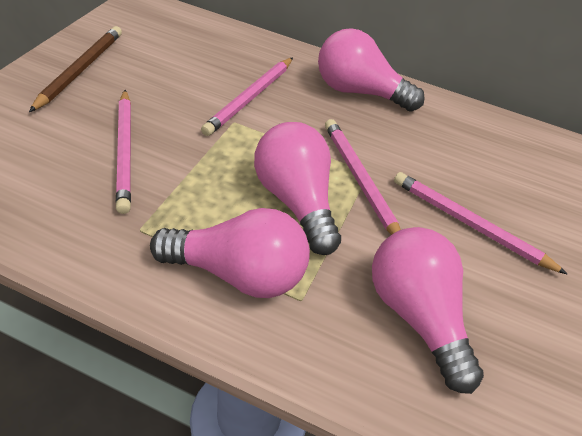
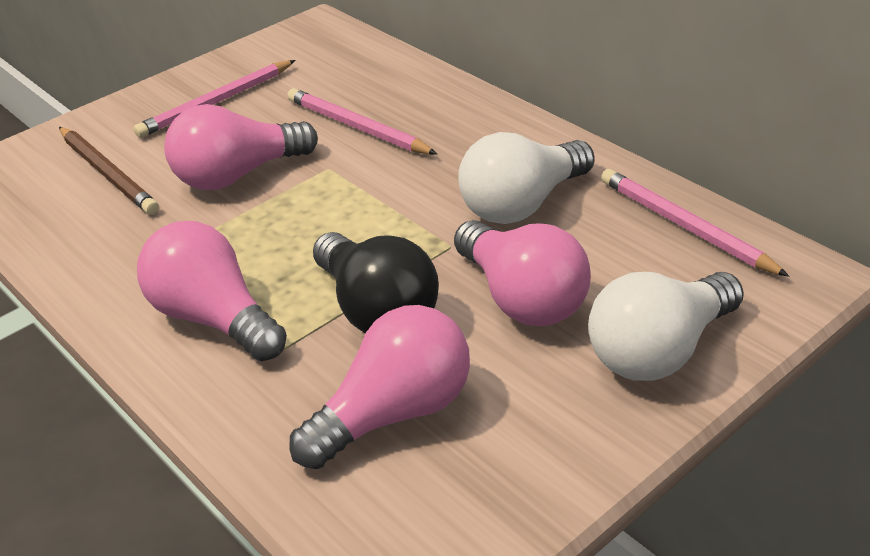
black light bulb: 0 -> 1
pink pencil: 4 -> 3
white light bulb: 0 -> 2

